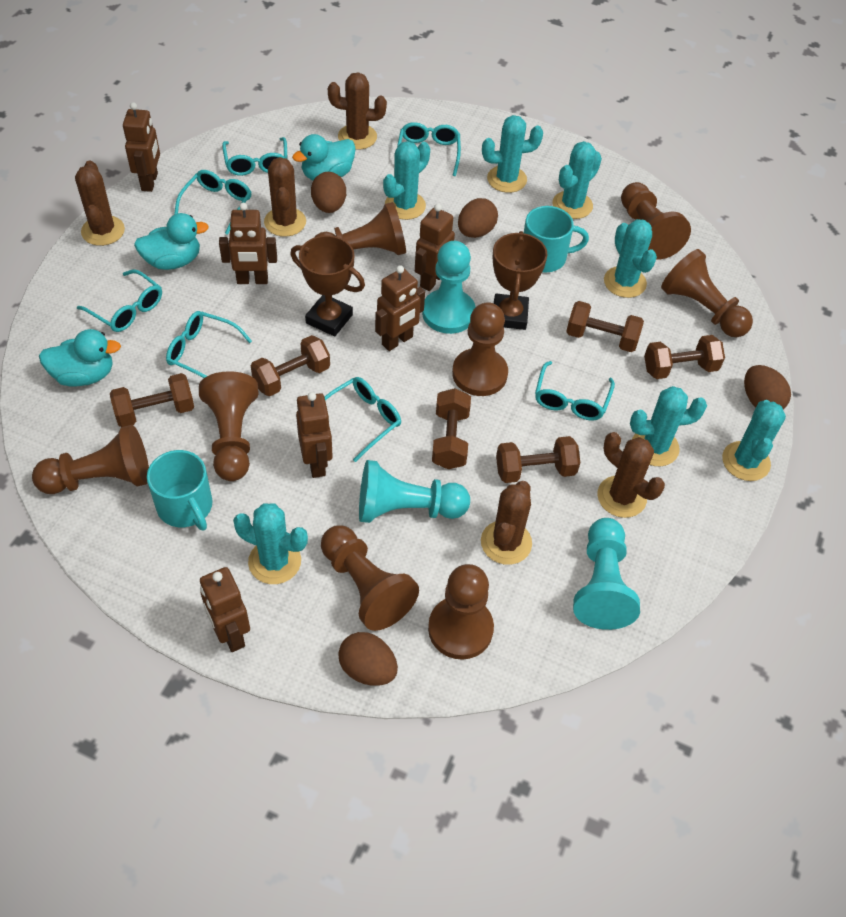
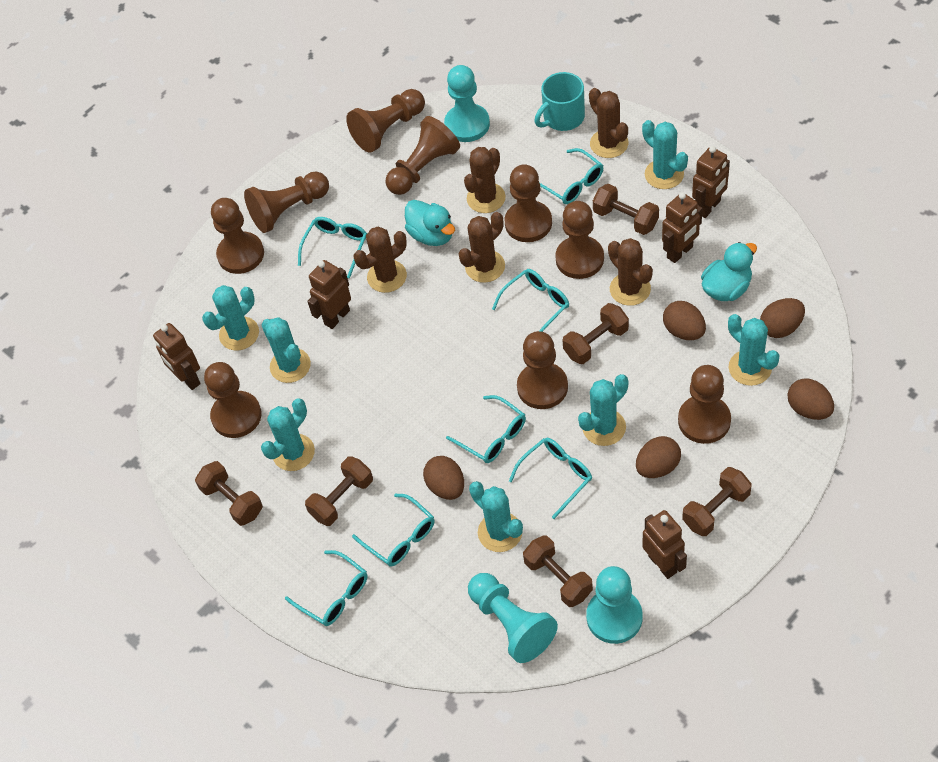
brown egg: 4 -> 5
brown pawn: 8 -> 9
brown robot: 6 -> 5
brown trophy: 2 -> 0
turquoise duck: 3 -> 2
turquoise mug: 2 -> 1

